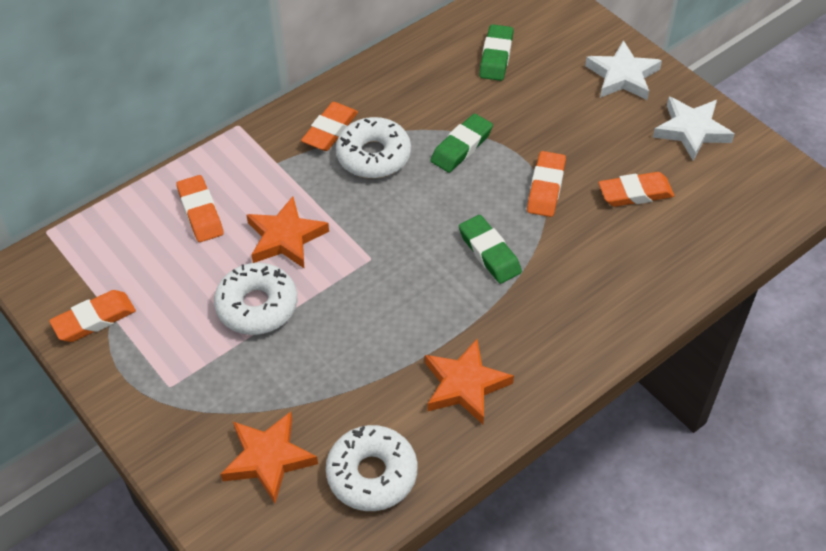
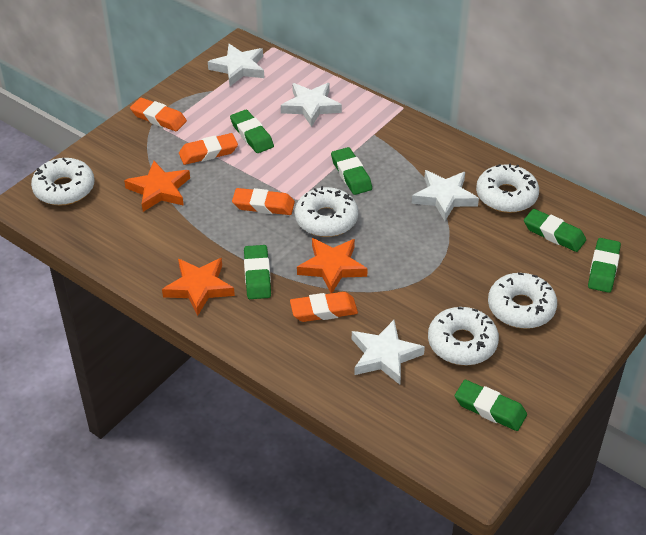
green eraser: 3 -> 6
orange eraser: 5 -> 4
white donut: 3 -> 5
white star: 2 -> 4

